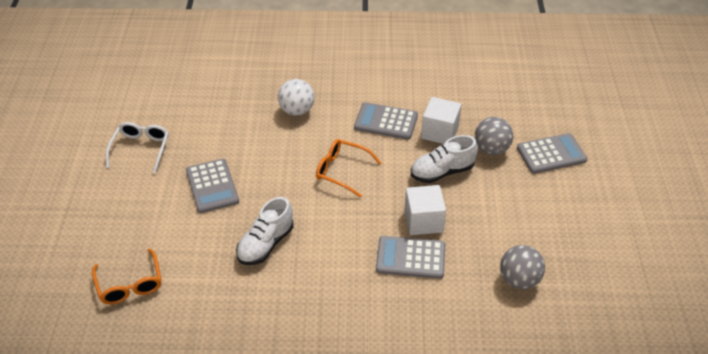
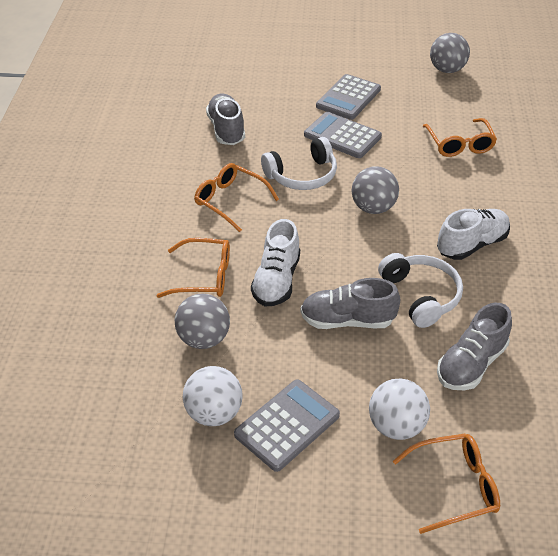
grey ball: 2 -> 3
grey calculator: 4 -> 3
grey shoe: 0 -> 3
orange glasses: 2 -> 4
white ball: 1 -> 2
white cube: 2 -> 0
white glasses: 1 -> 0
white headphones: 0 -> 2

